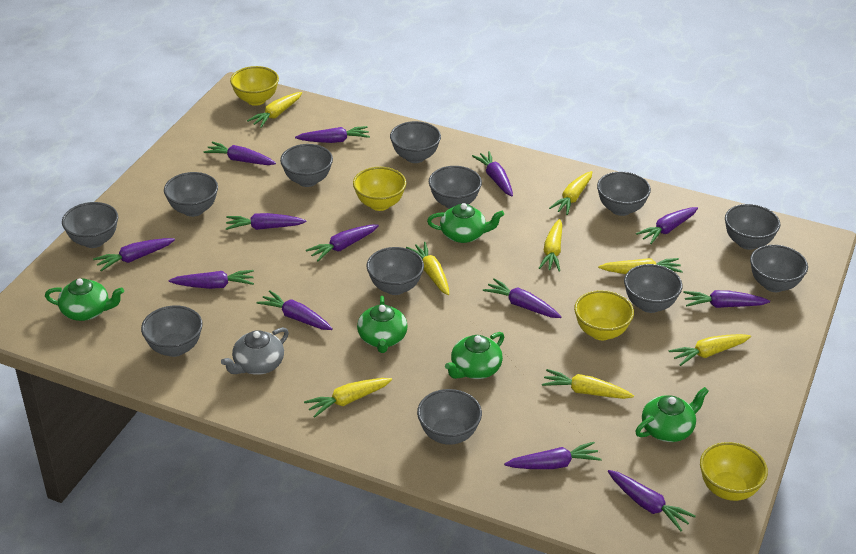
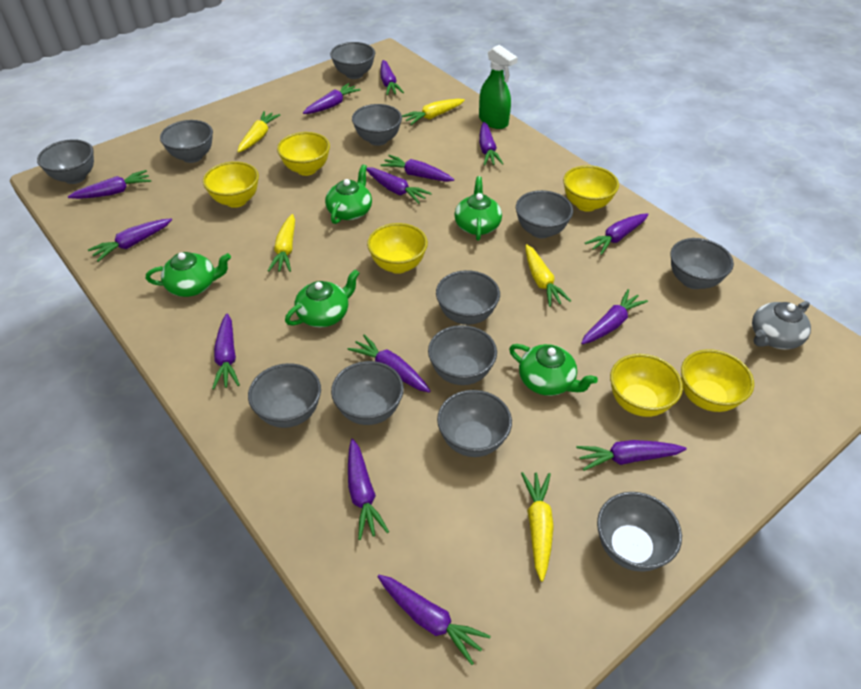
green spray bottle: 0 -> 1
purple carrot: 13 -> 14
yellow bowl: 4 -> 6
yellow carrot: 8 -> 5

